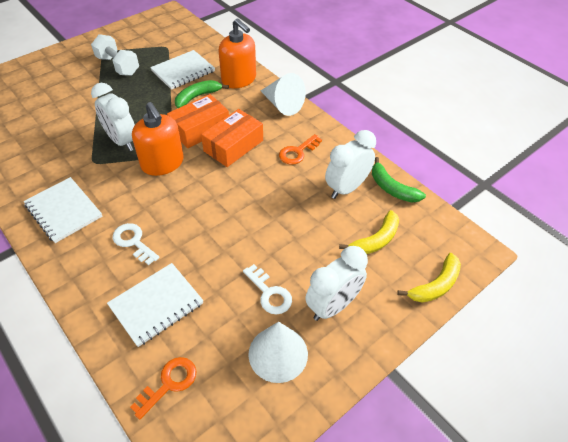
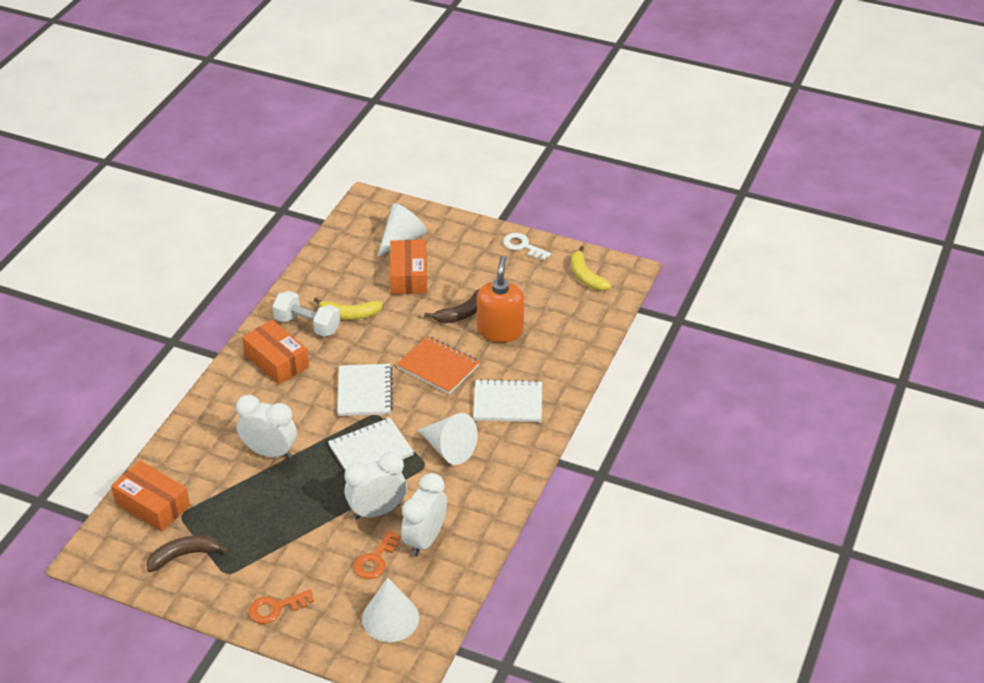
brown banana: 0 -> 2
green banana: 2 -> 0
orange box: 2 -> 3
orange notebook: 0 -> 1
orange soap dispenser: 2 -> 1
white cone: 2 -> 3
white key: 2 -> 1

